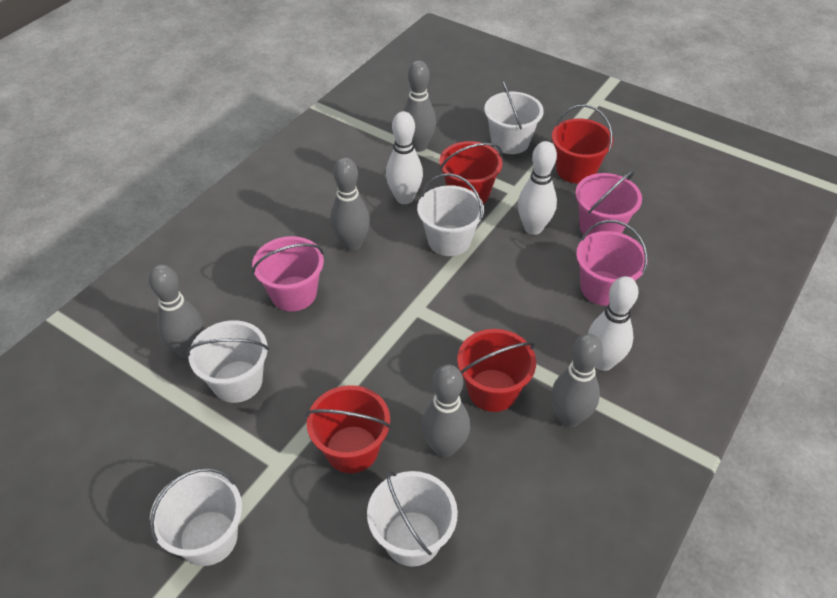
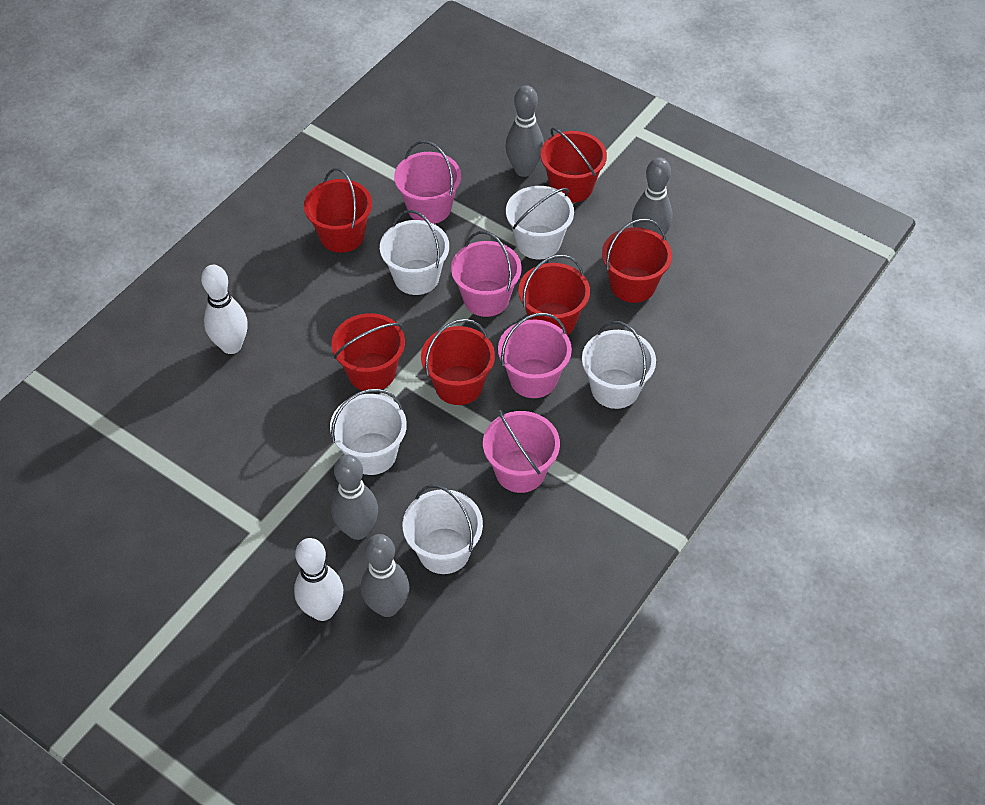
grey bowling pin: 5 -> 4
pink bucket: 3 -> 4
red bucket: 4 -> 6
white bowling pin: 3 -> 2

